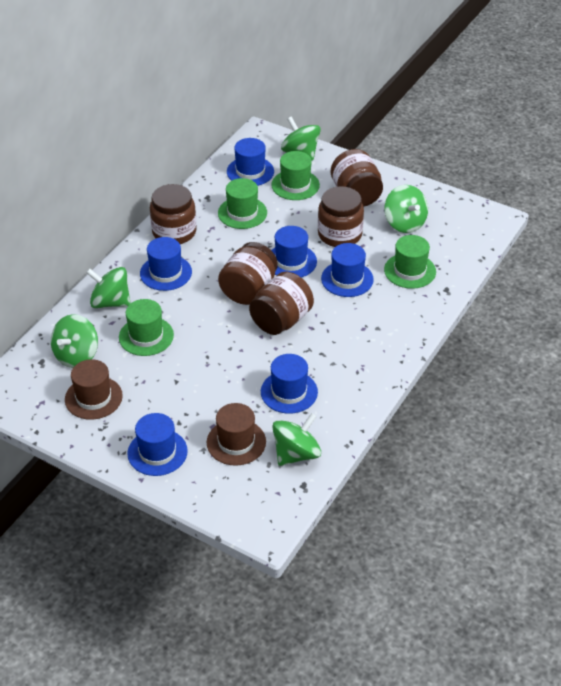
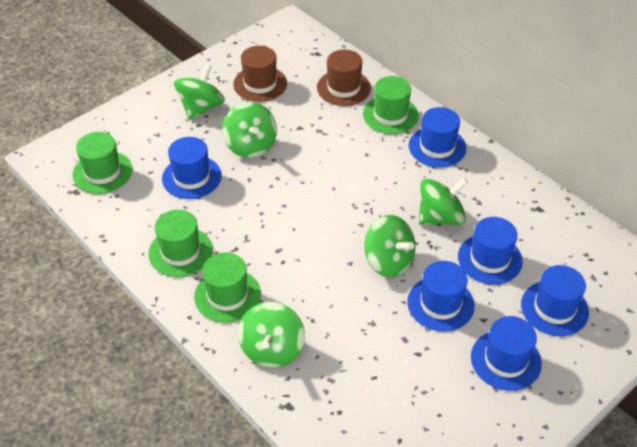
brown jar: 5 -> 0

